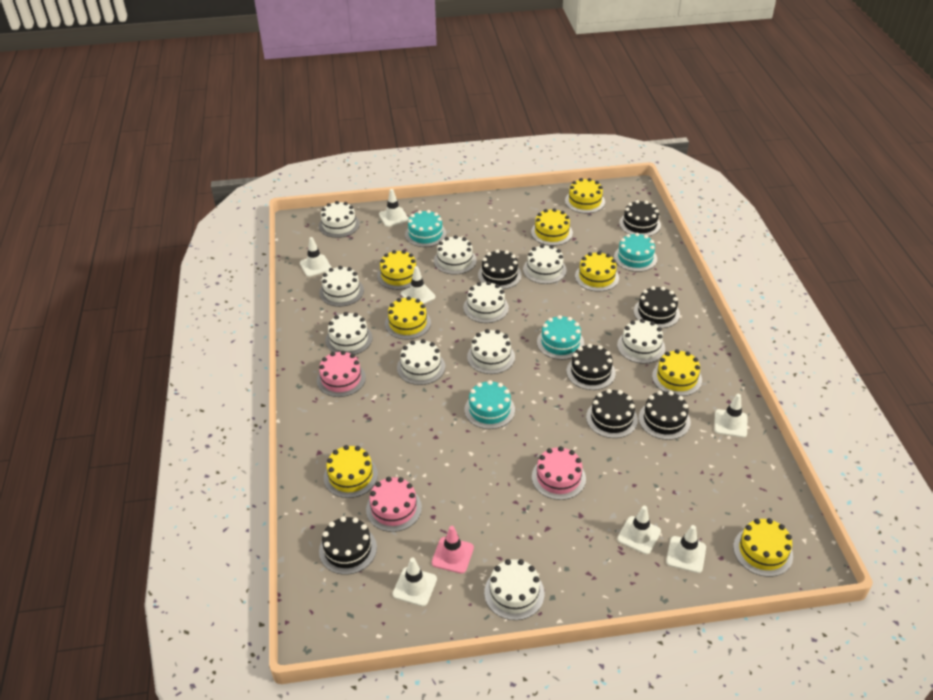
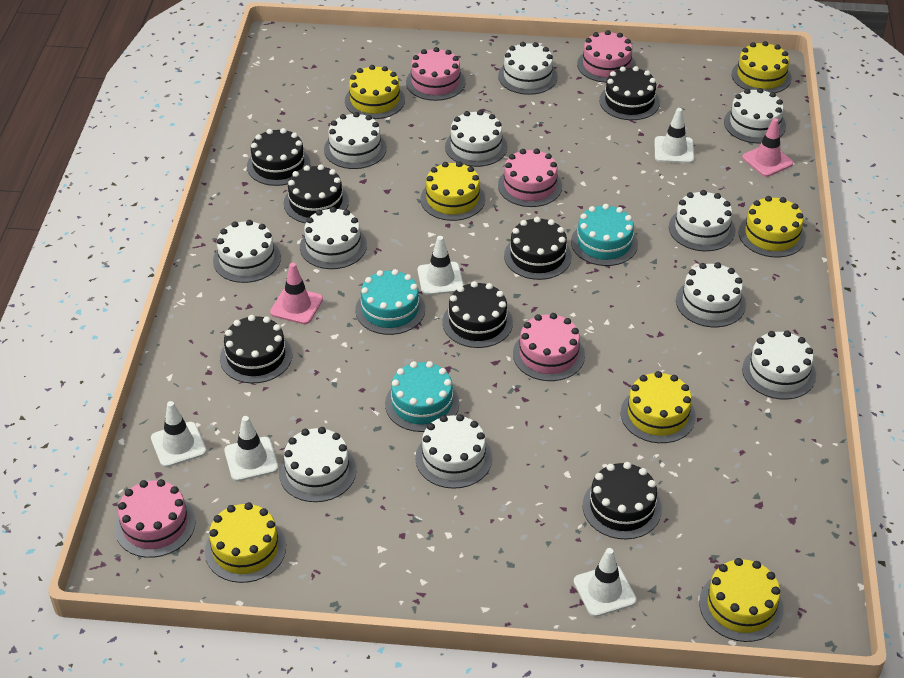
pink cake: 3 -> 5
pink traffic cone: 1 -> 2
turquoise cake: 4 -> 3
white cake: 10 -> 11
white traffic cone: 7 -> 5
yellow cake: 8 -> 7

